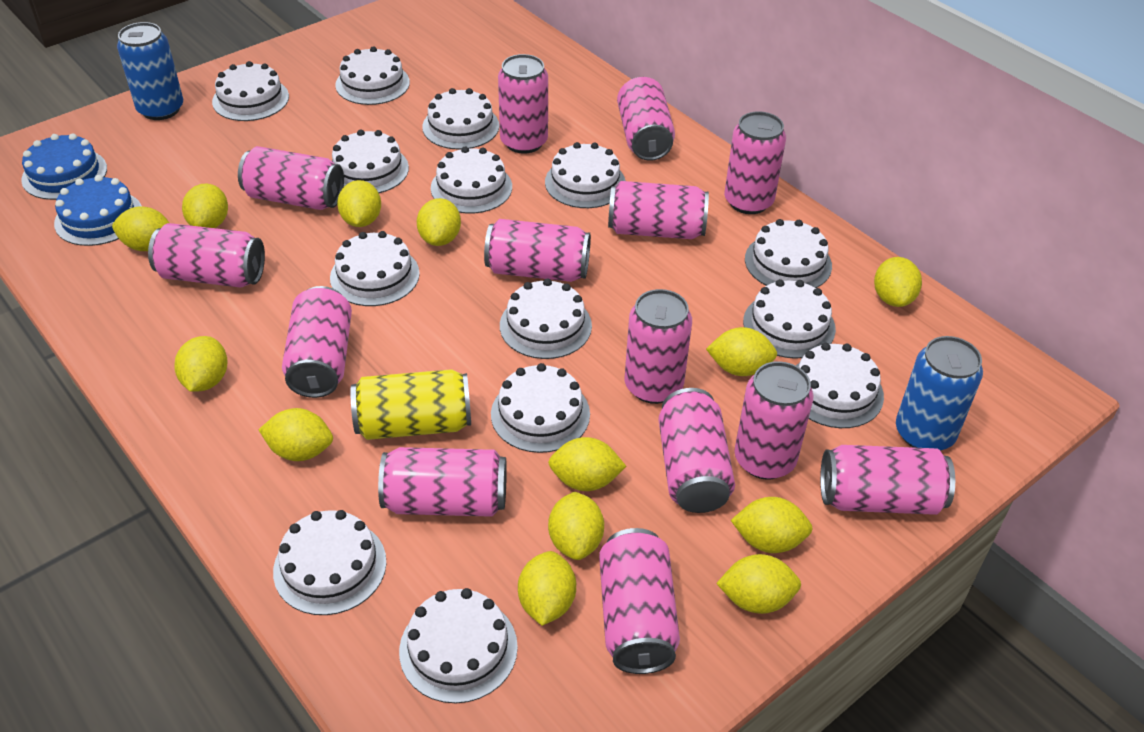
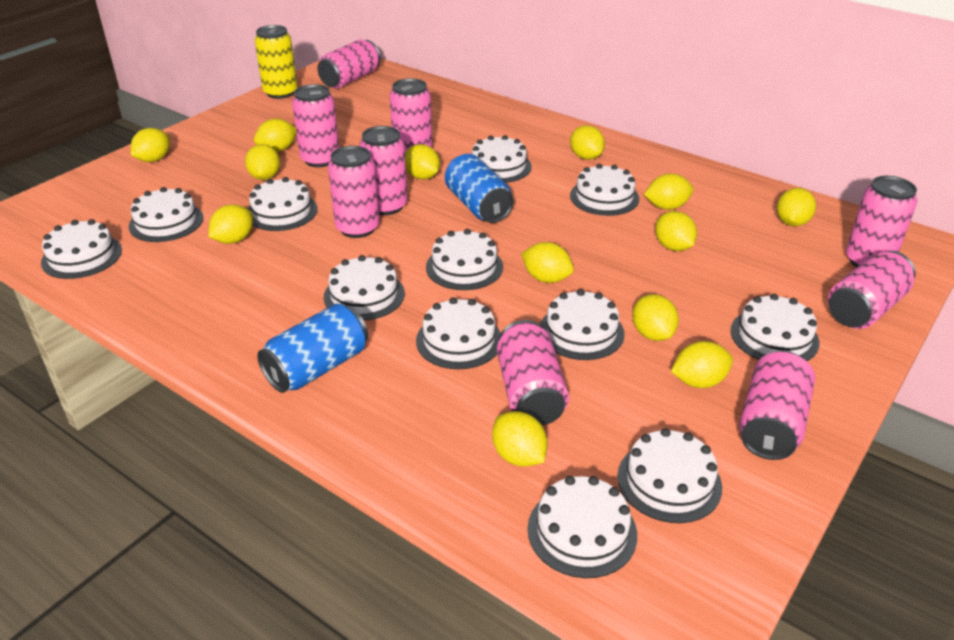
blue cake: 2 -> 0
pink can: 14 -> 9
white cake: 14 -> 12

